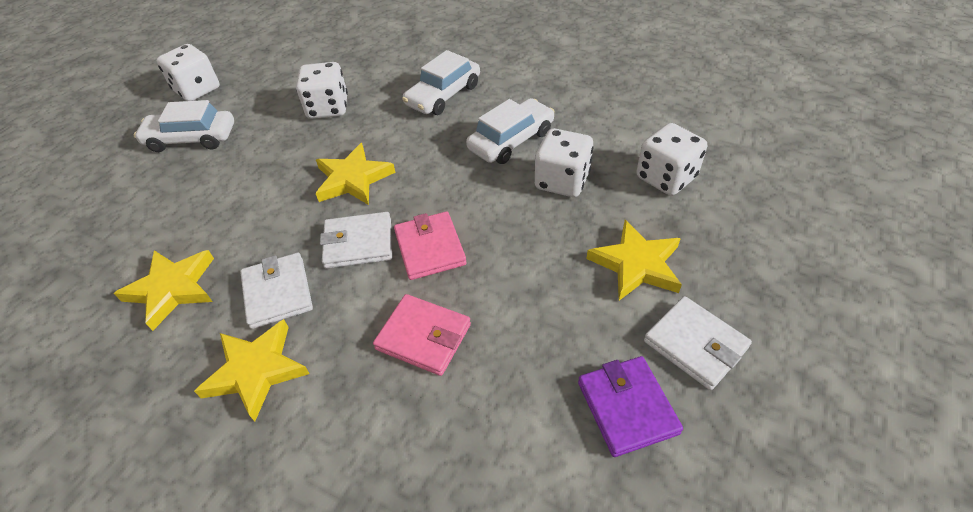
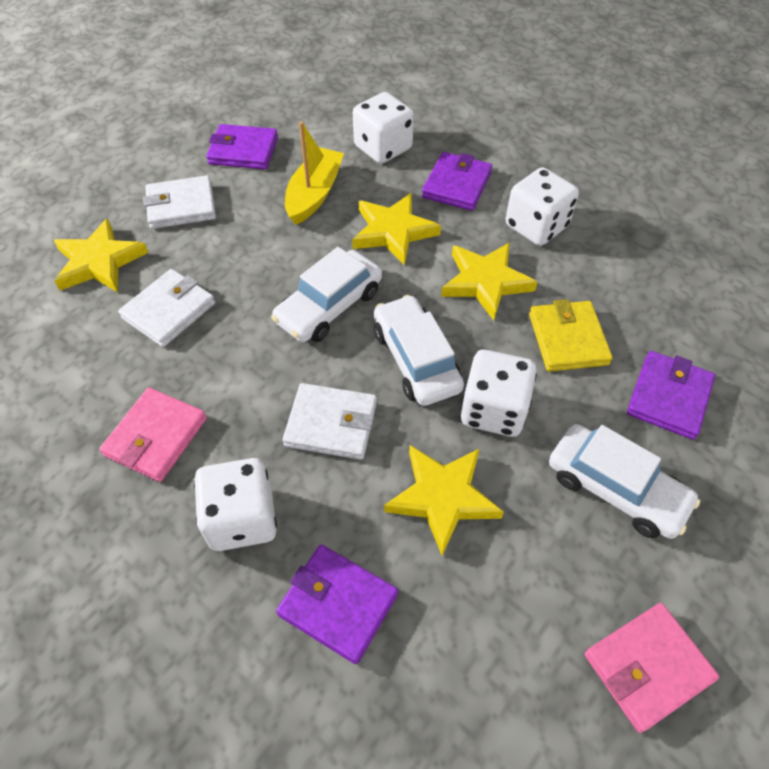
purple wallet: 1 -> 4
yellow boat: 0 -> 1
yellow wallet: 0 -> 1

